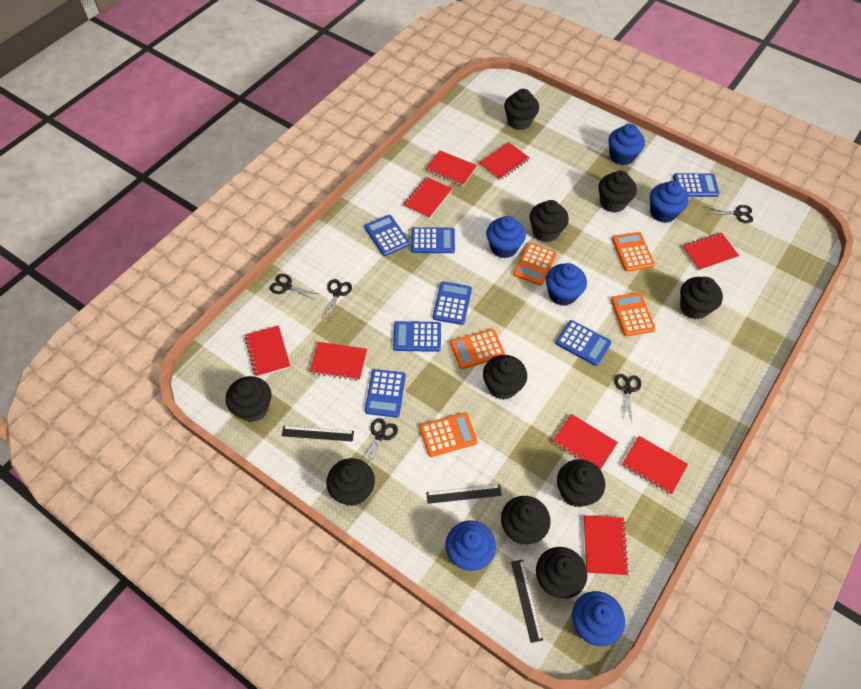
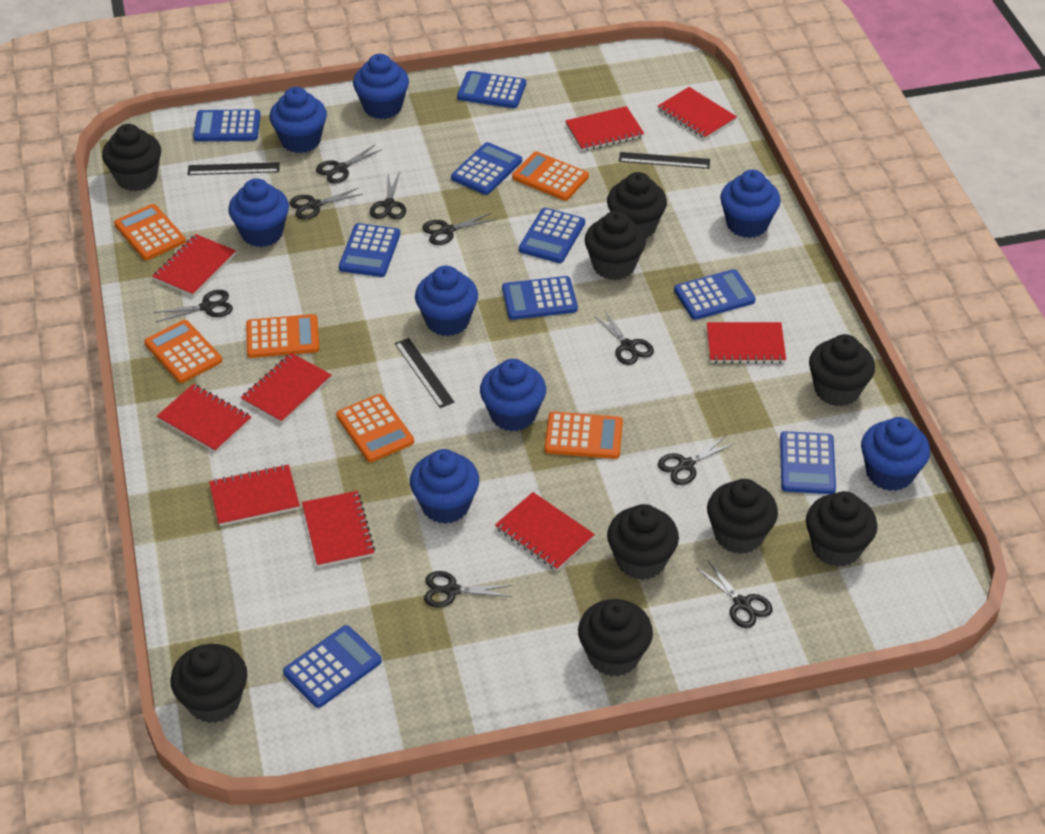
black cupcake: 10 -> 9
black scissors: 5 -> 9
blue calculator: 7 -> 9
blue cupcake: 6 -> 8
orange calculator: 5 -> 6

